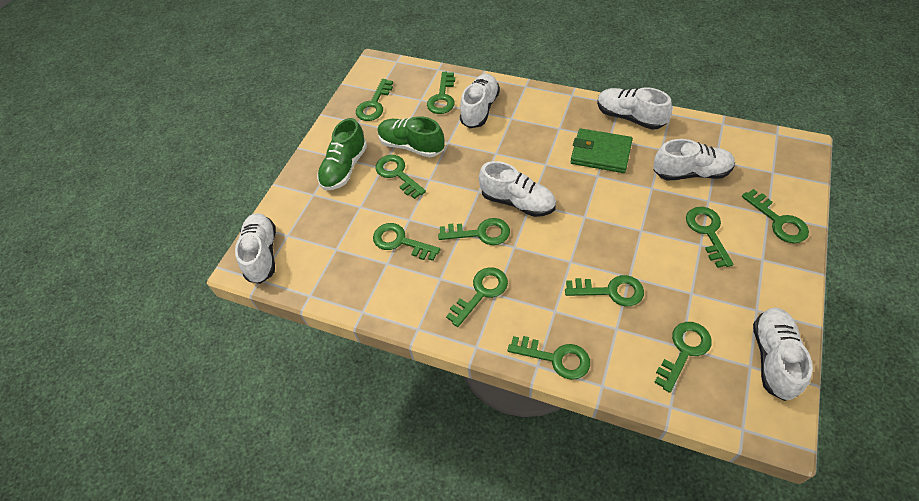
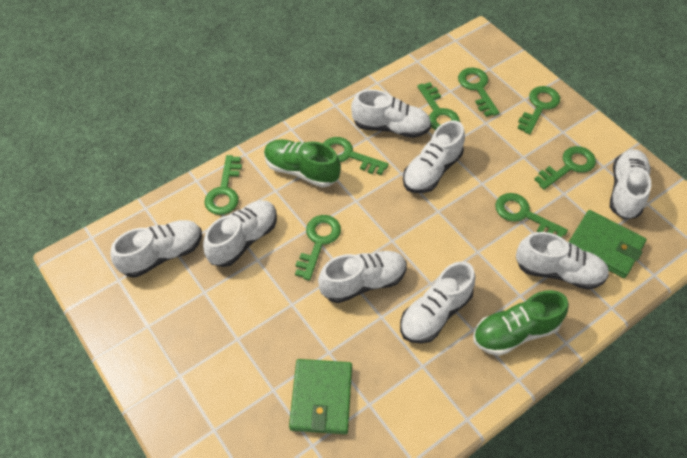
green key: 11 -> 8
green wallet: 1 -> 2
white shoe: 6 -> 8

